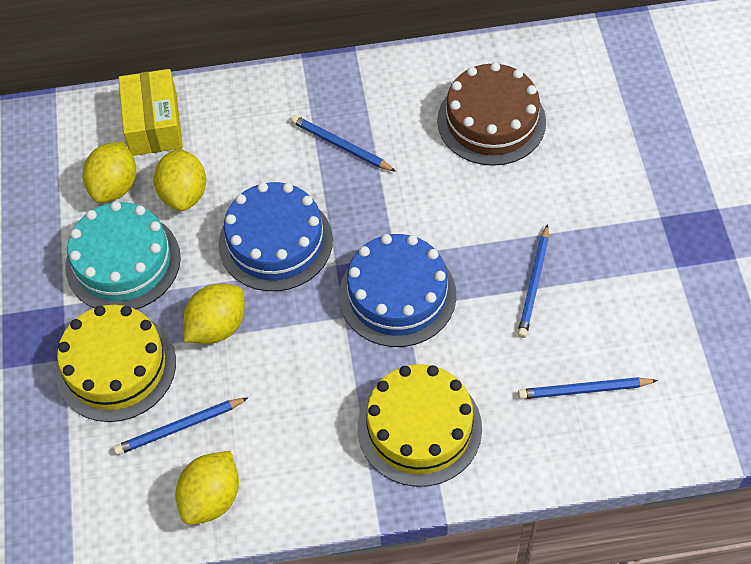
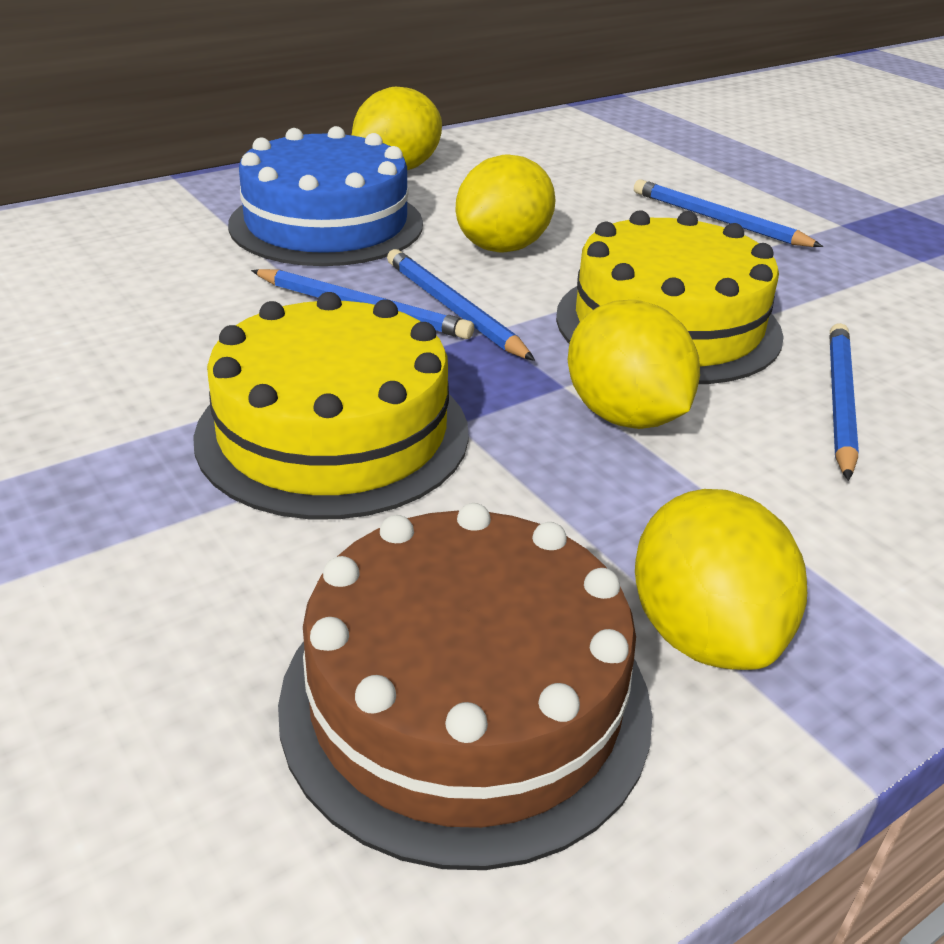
blue cake: 2 -> 1
turquoise cake: 1 -> 0
yellow box: 1 -> 0

